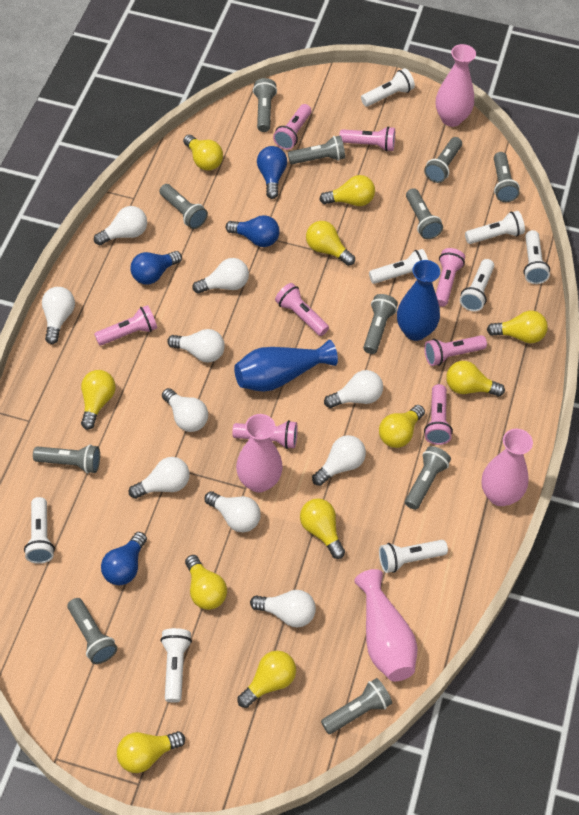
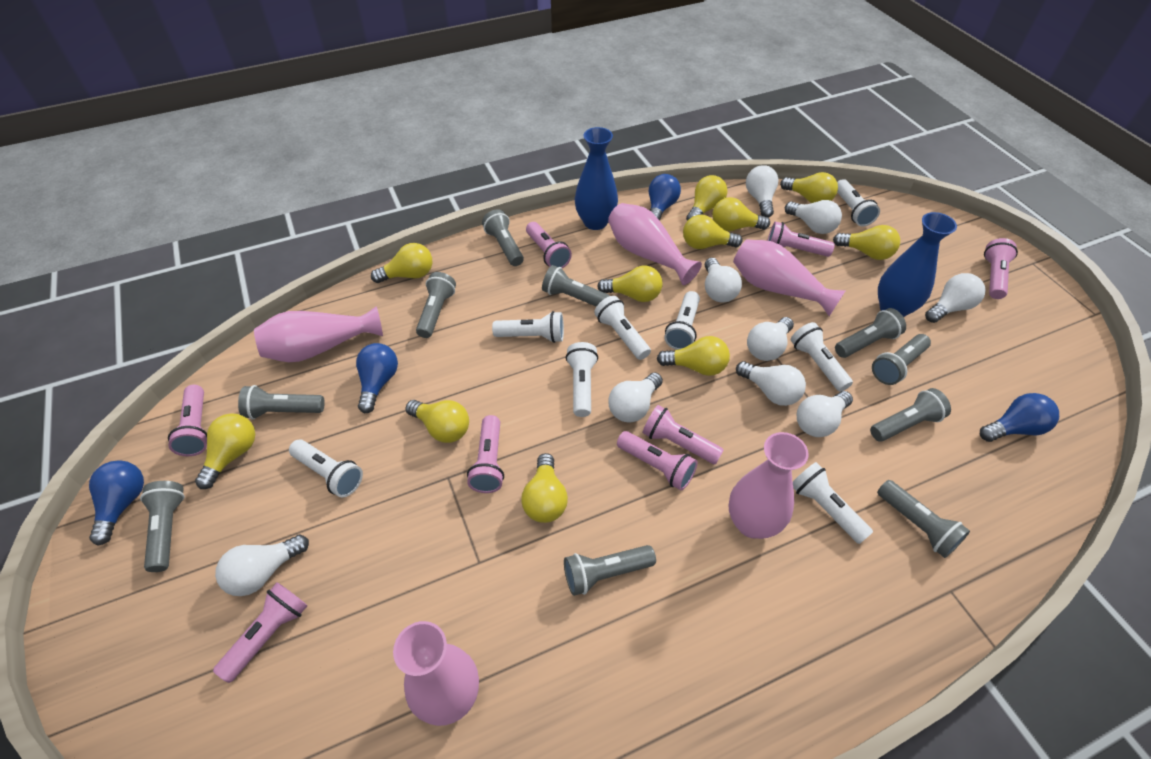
grey flashlight: 11 -> 10
pink vase: 4 -> 5
white light bulb: 10 -> 9

